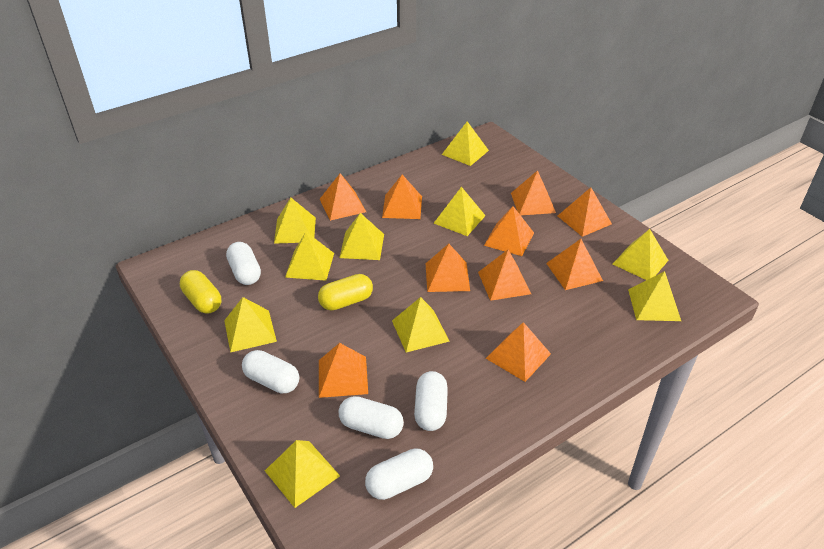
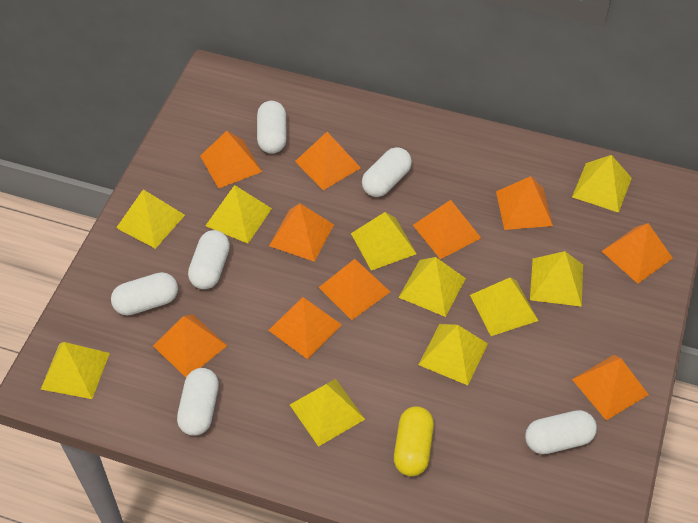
white capsule: 5 -> 6
yellow capsule: 2 -> 1

